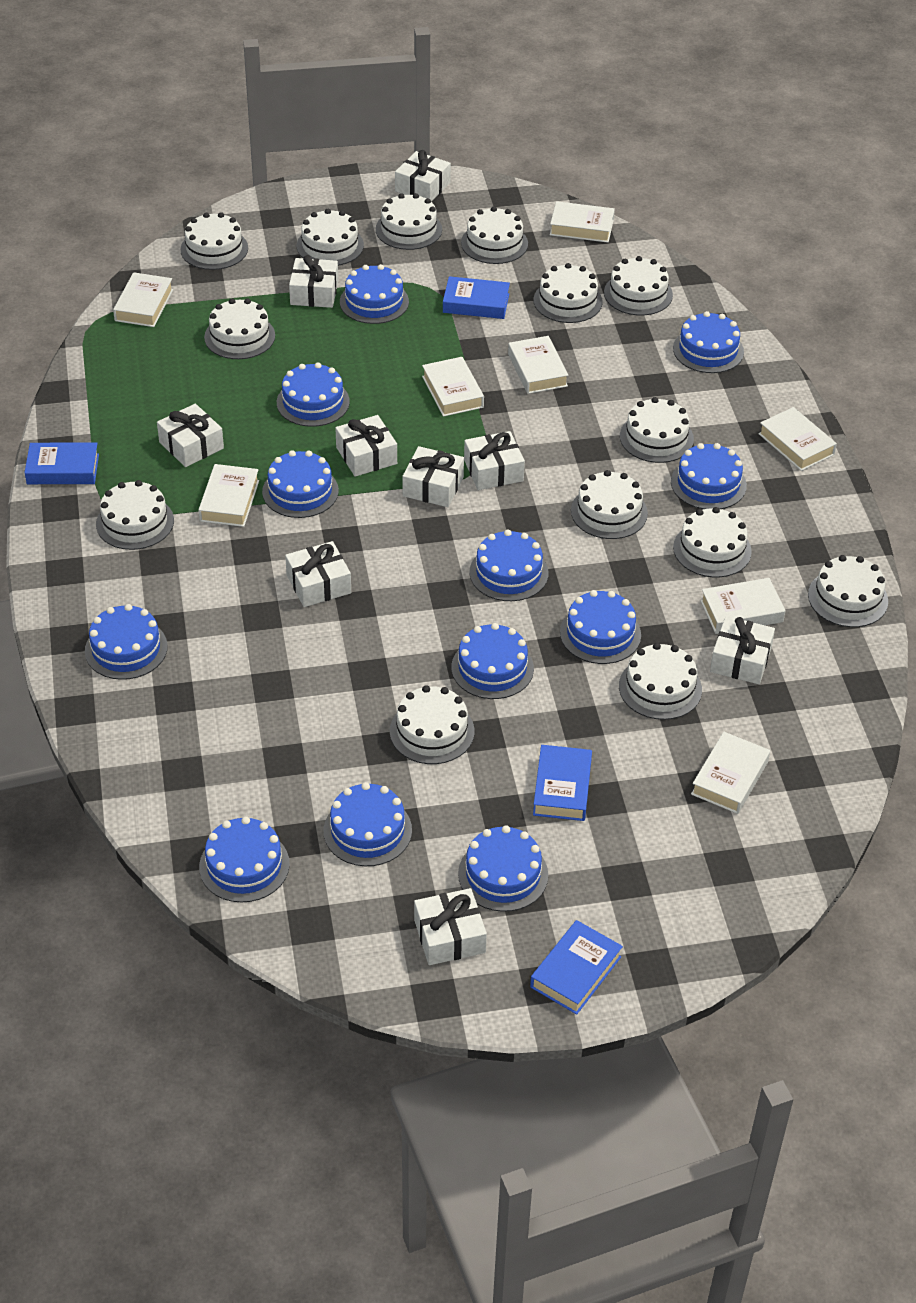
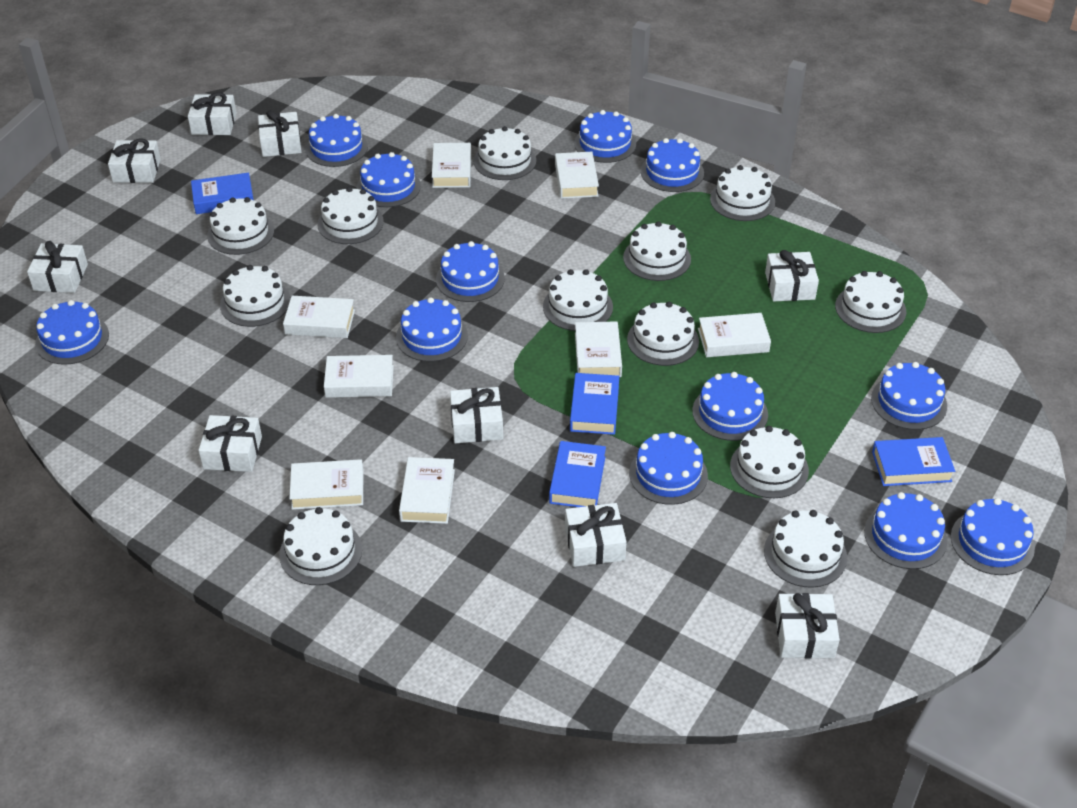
white cake: 14 -> 12

